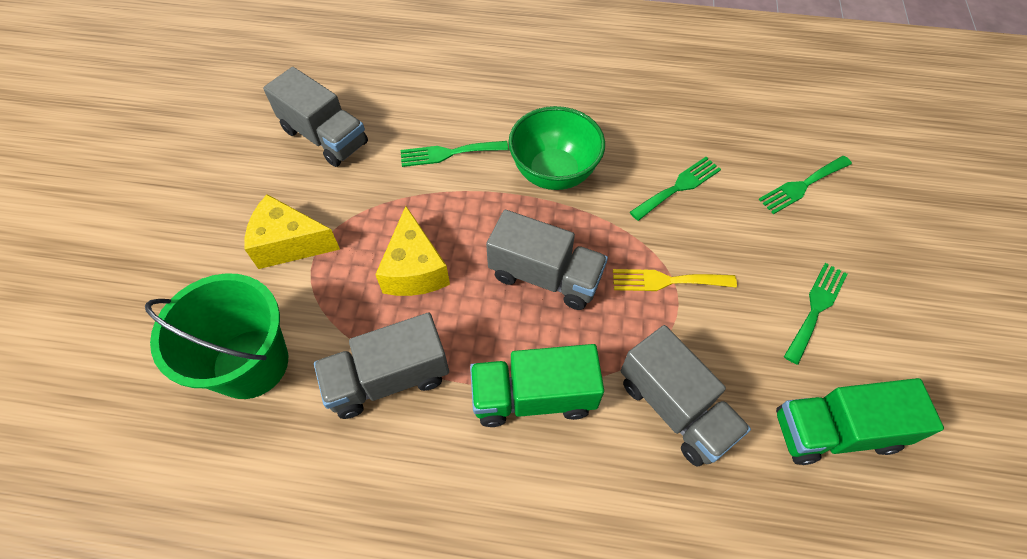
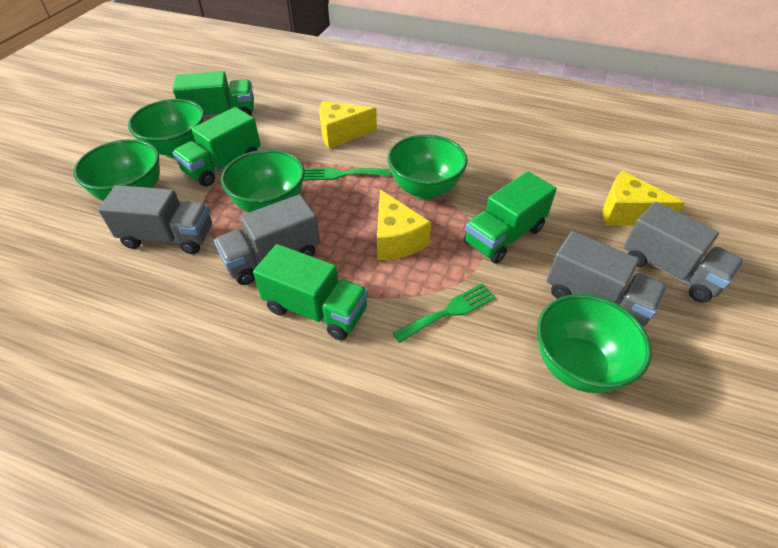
green bowl: 1 -> 5
green bucket: 1 -> 0
green fork: 4 -> 2
green truck: 2 -> 4
yellow cheese: 2 -> 3
yellow fork: 1 -> 0

